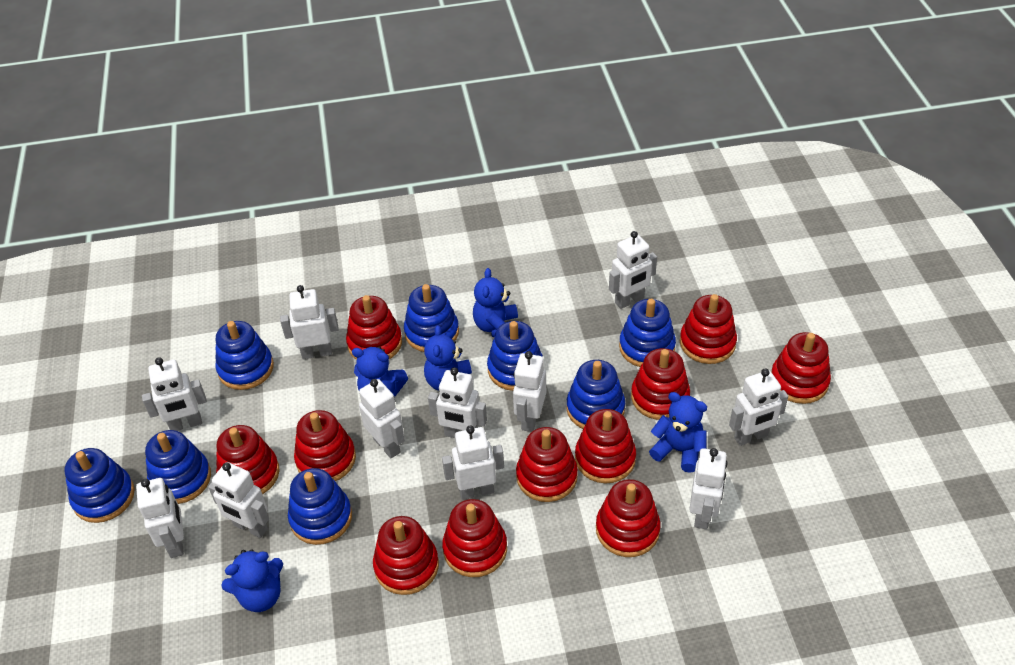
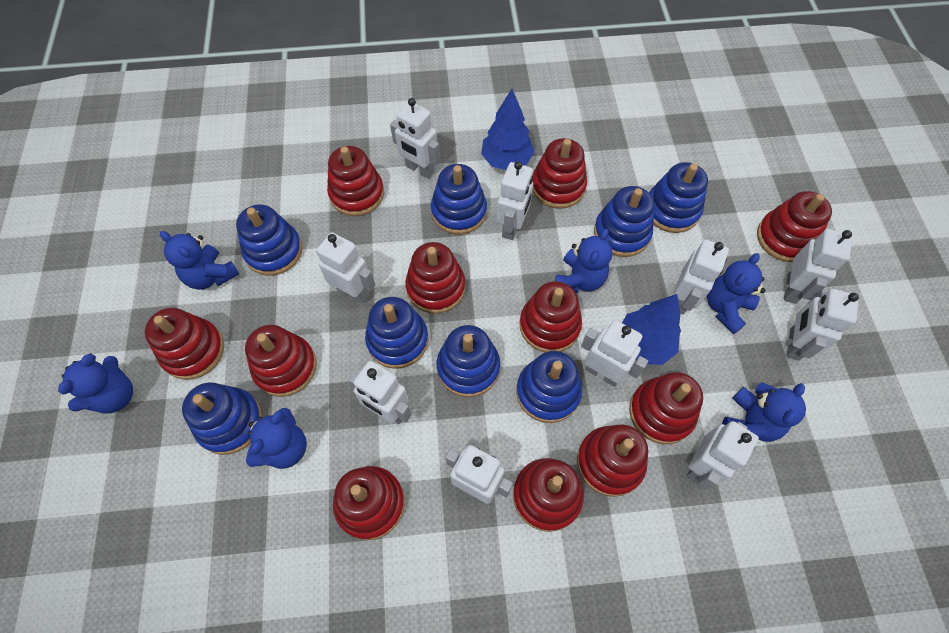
blue teddy bear: 5 -> 6
blue tree: 0 -> 2
white robot: 11 -> 10

